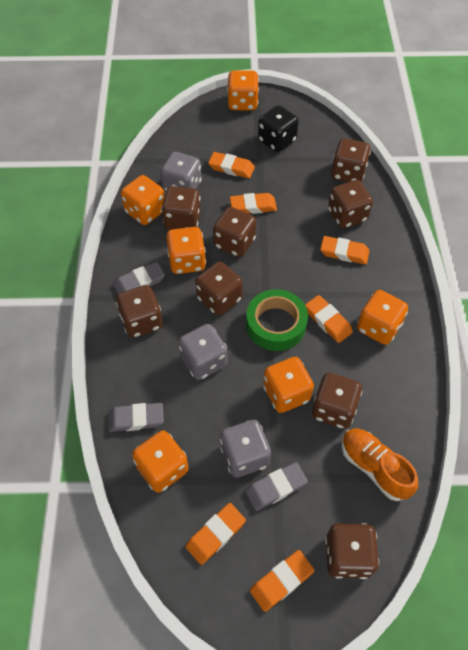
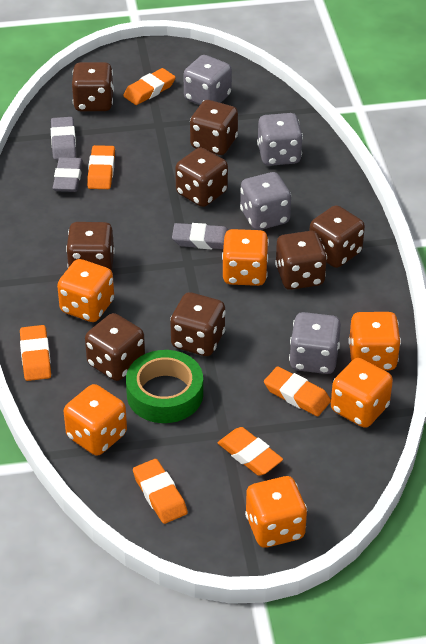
black dice: 1 -> 0
grey dice: 3 -> 4
orange shoe: 1 -> 0

